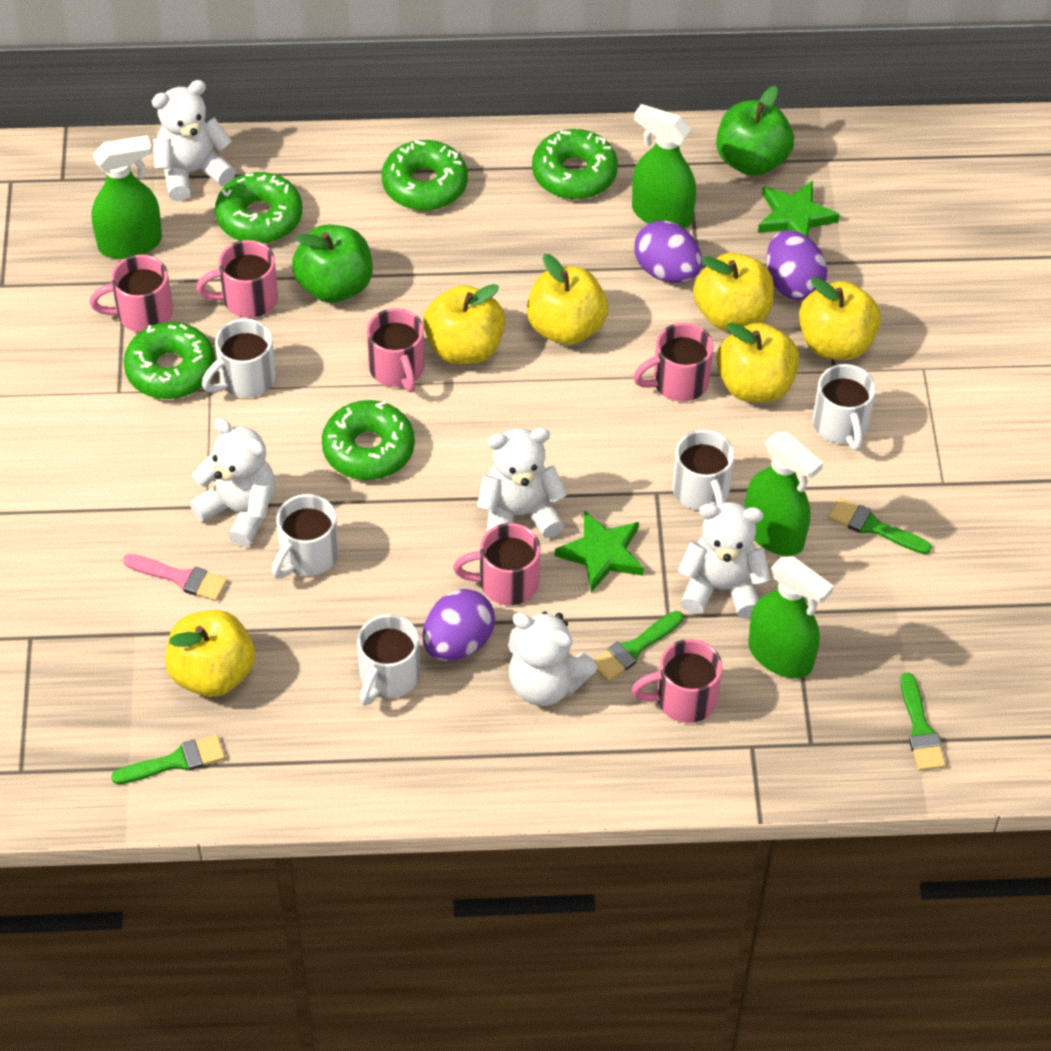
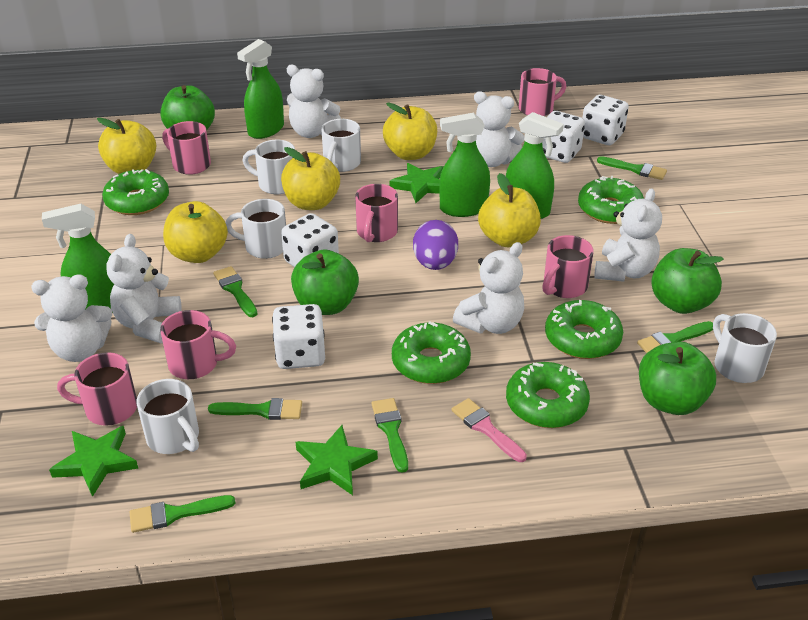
green apple: 2 -> 4
green brush: 4 -> 6
green star: 2 -> 3
purple egg: 3 -> 1
white dice: 0 -> 4
white teddy bear: 5 -> 6
yellow apple: 6 -> 5

